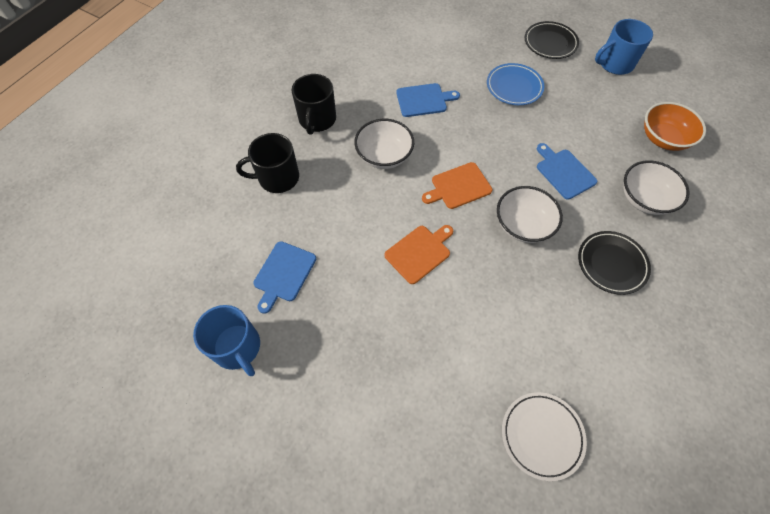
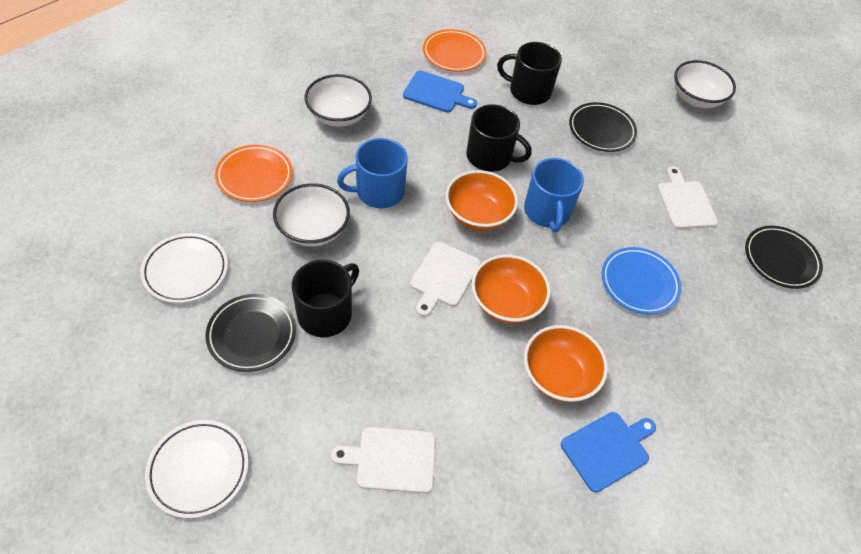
black mug: 2 -> 3
black plate: 2 -> 3
blue cutting board: 3 -> 2
orange bowl: 1 -> 3
orange cutting board: 2 -> 0
orange plate: 0 -> 2
white cutting board: 0 -> 3
white plate: 1 -> 2

